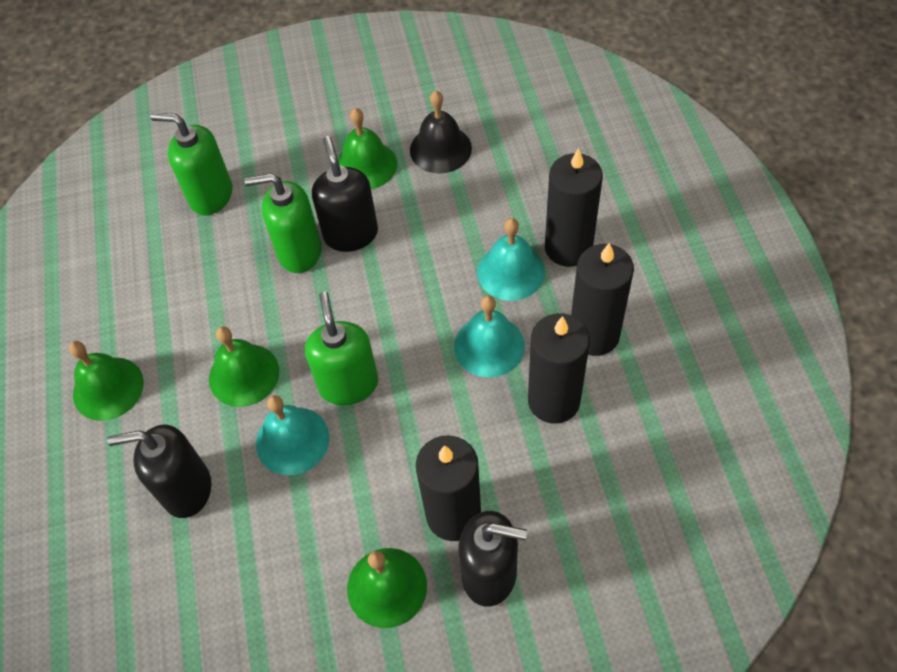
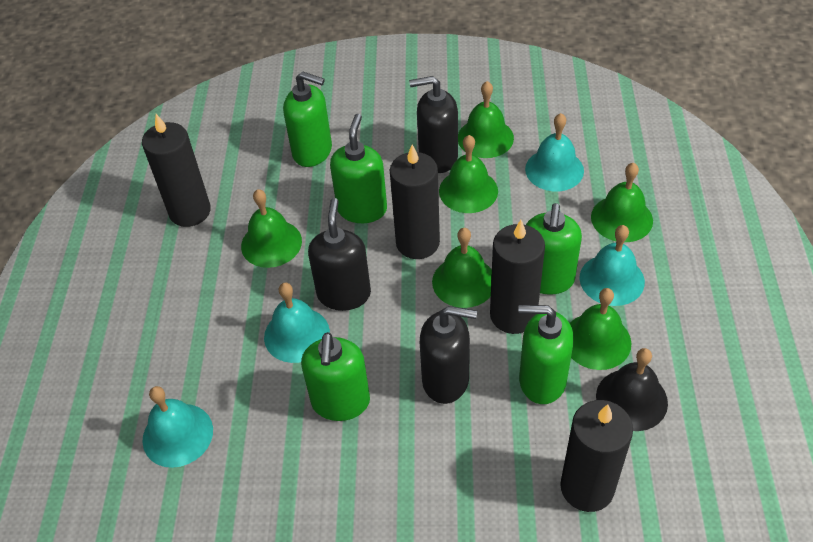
green bell: 4 -> 6
green soap dispenser: 3 -> 5
turquoise bell: 3 -> 4

